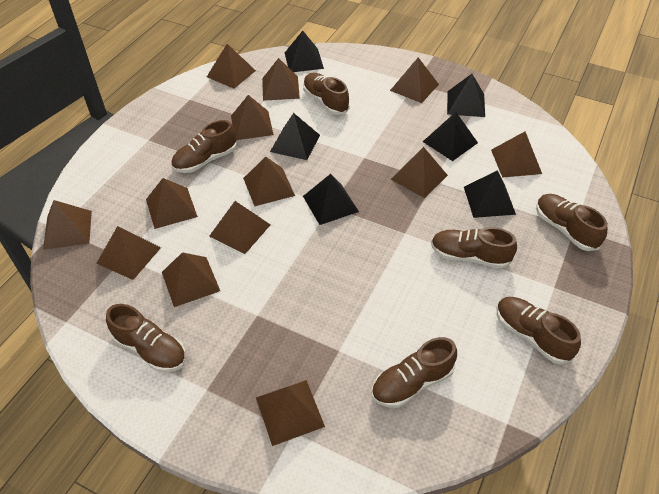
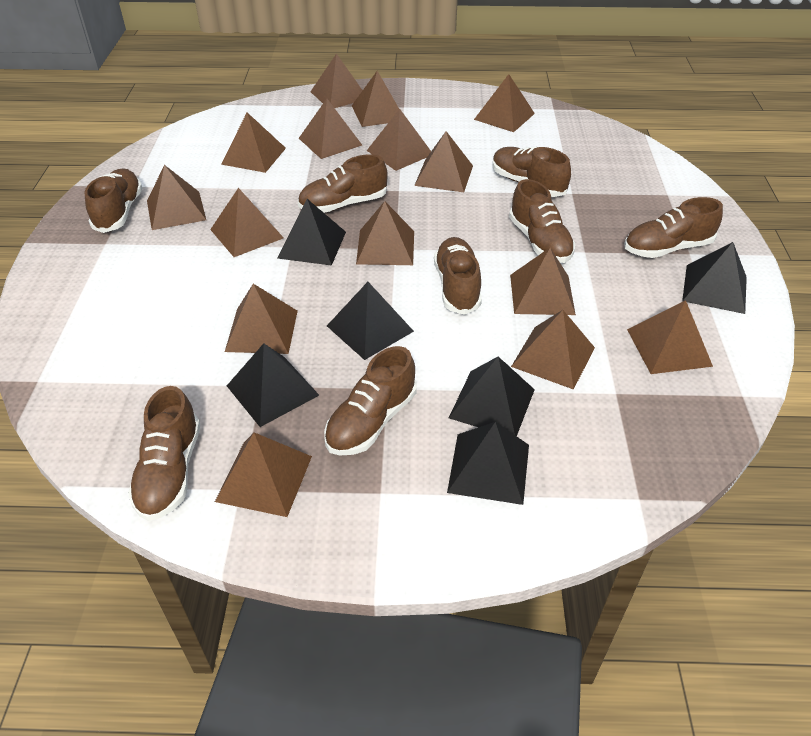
brown pyramid: 13 -> 15
brown shoe: 7 -> 8

